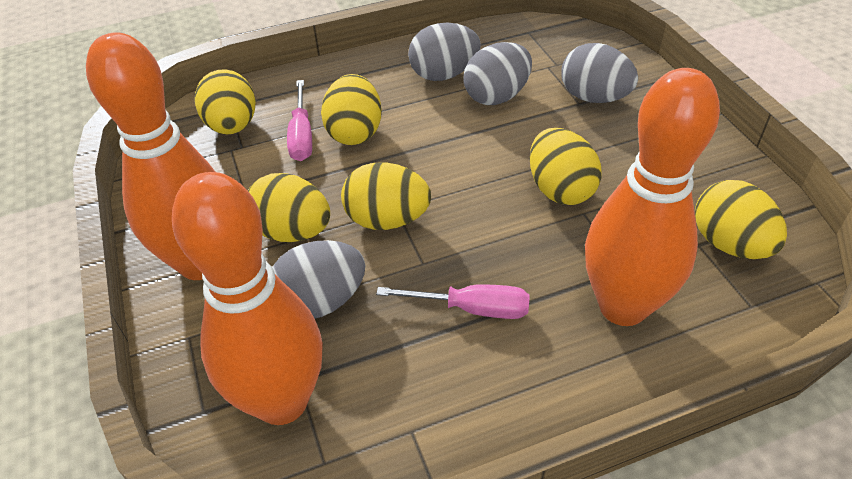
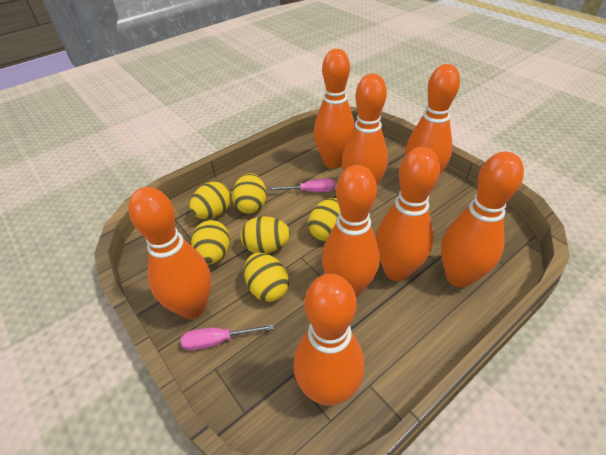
grey egg: 4 -> 0
orange bowling pin: 3 -> 8

